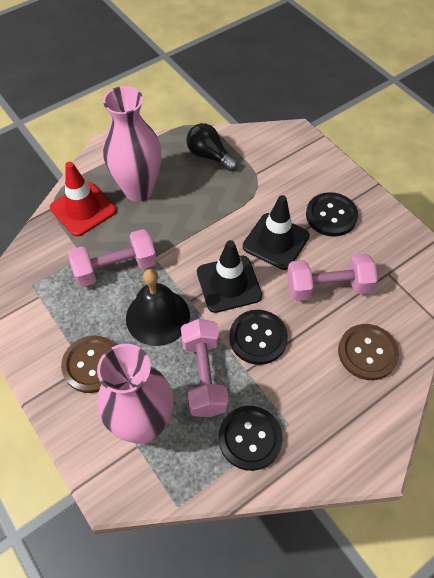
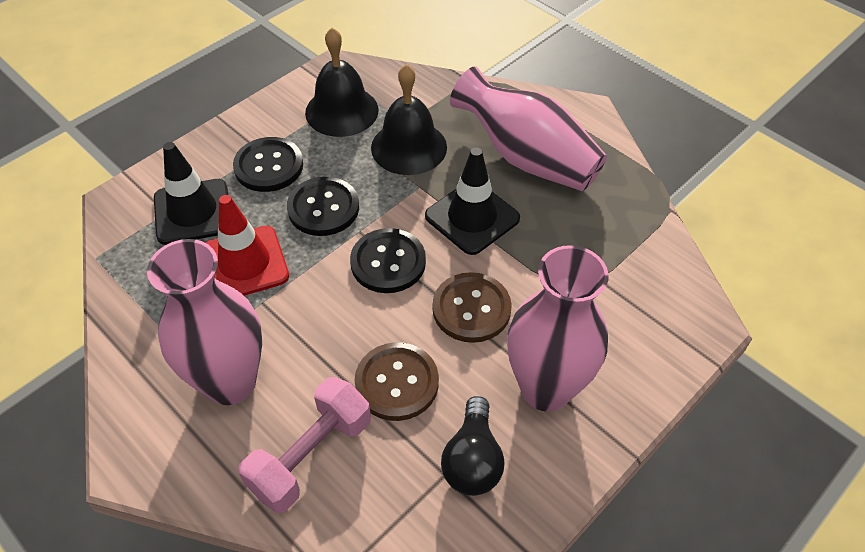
black bell: 1 -> 2
pink dumbbell: 3 -> 1
pink vase: 2 -> 3

